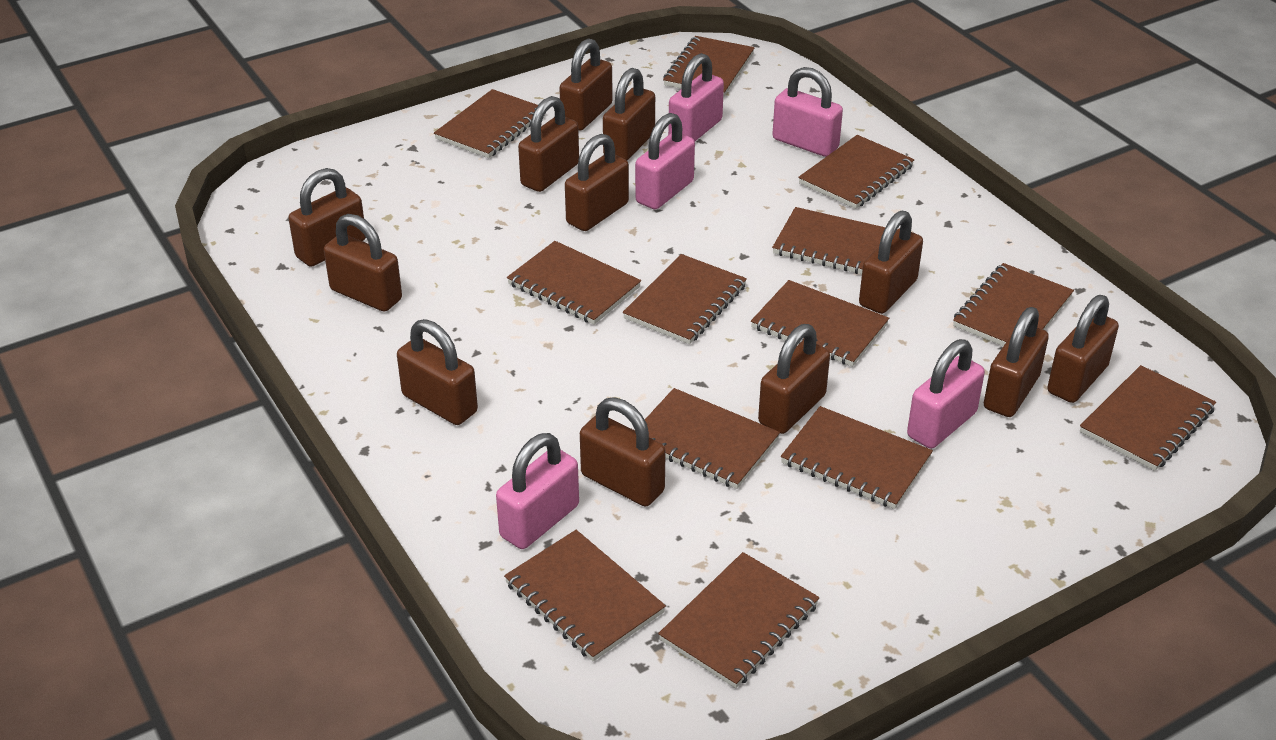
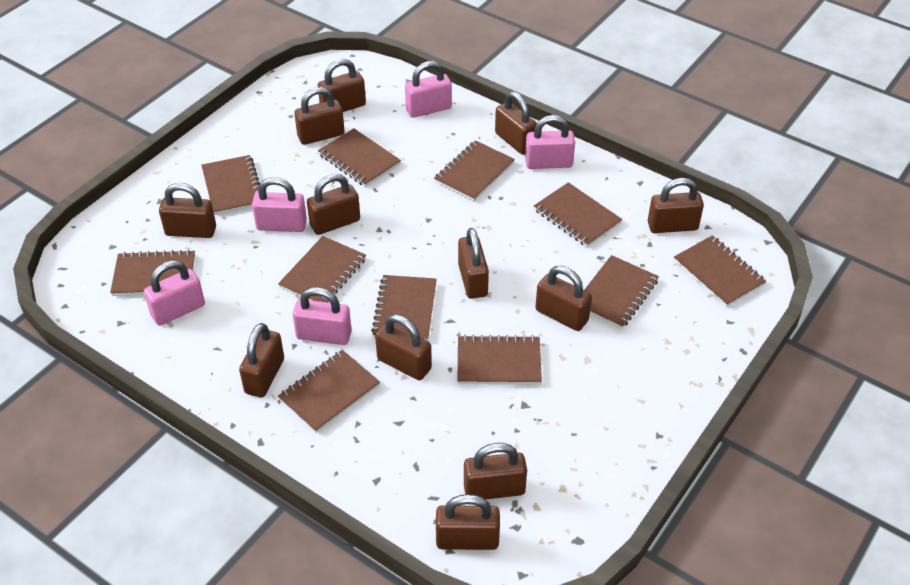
brown notebook: 13 -> 11

